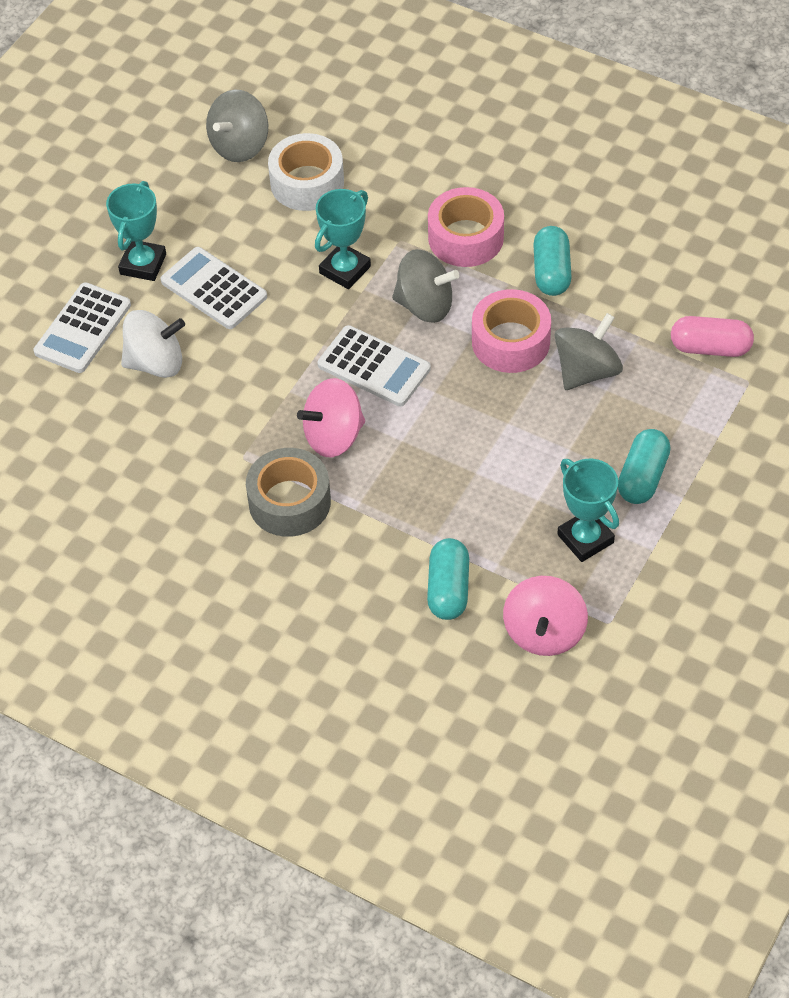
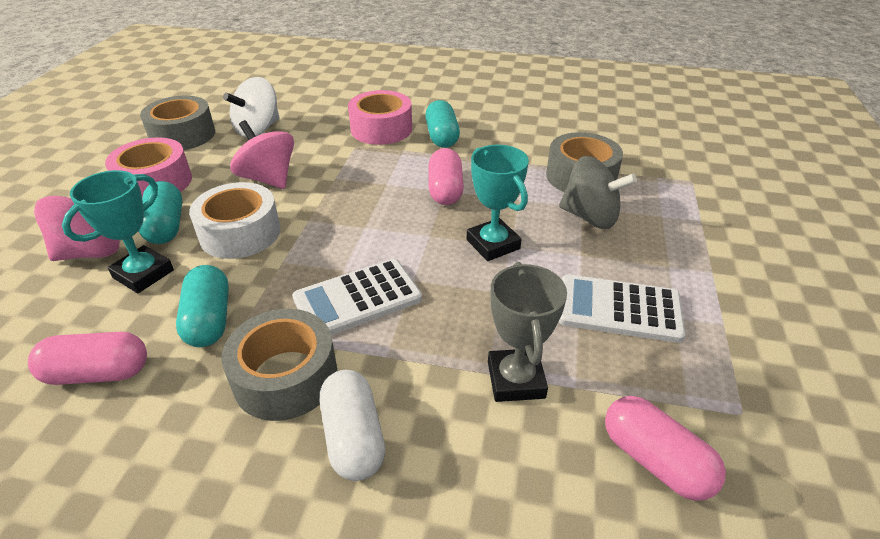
grey spinning top: 3 -> 1
grey tape: 1 -> 3
grey trophy: 0 -> 1
pink capsule: 1 -> 3
turquoise trophy: 3 -> 2
white calculator: 3 -> 2
white capsule: 0 -> 1

